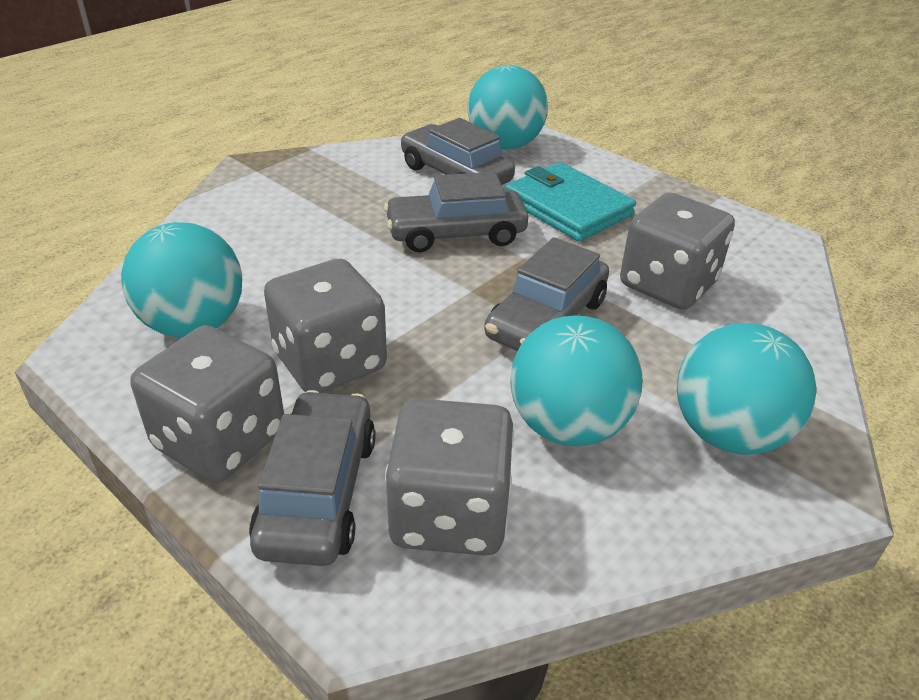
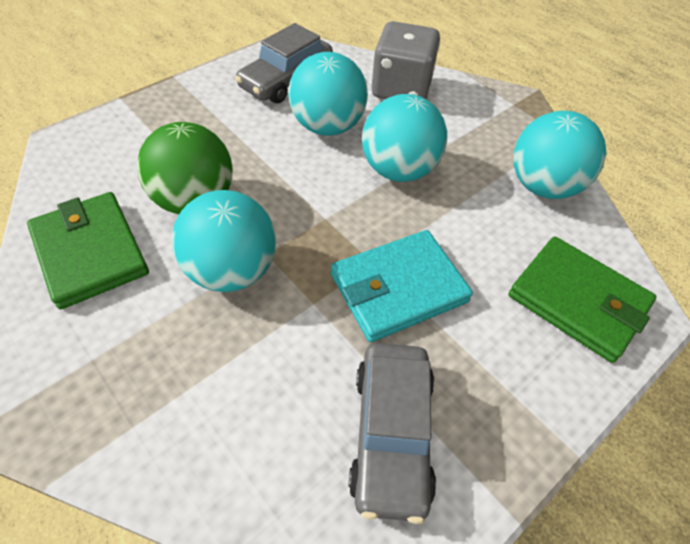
green ball: 0 -> 1
green wallet: 0 -> 2
grey car: 4 -> 2
grey dice: 4 -> 1

